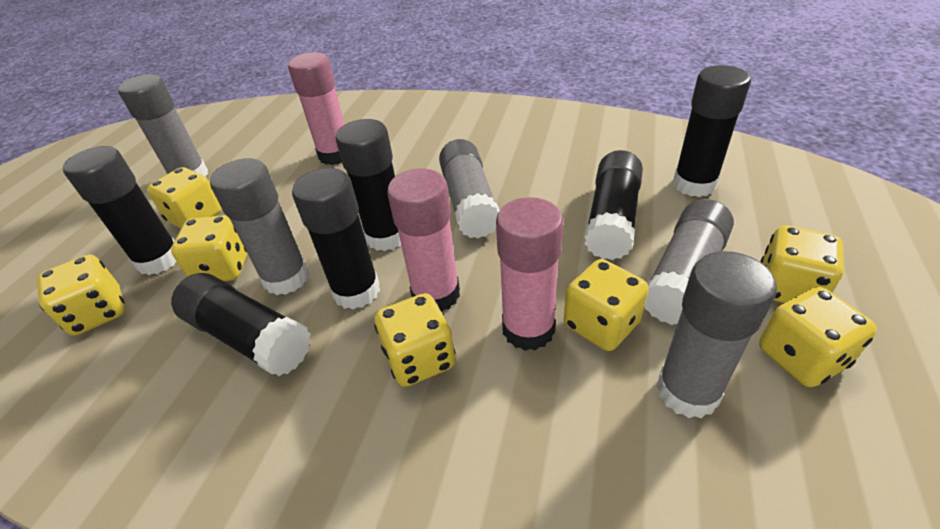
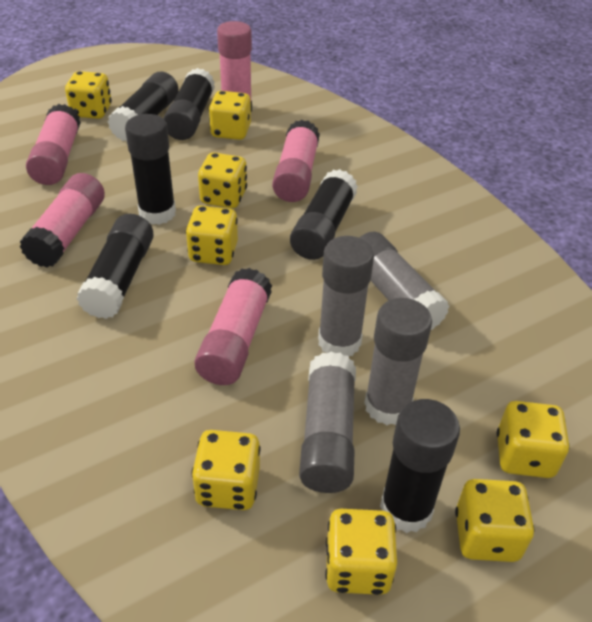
grey glue stick: 5 -> 4
pink glue stick: 3 -> 5
yellow dice: 7 -> 8

